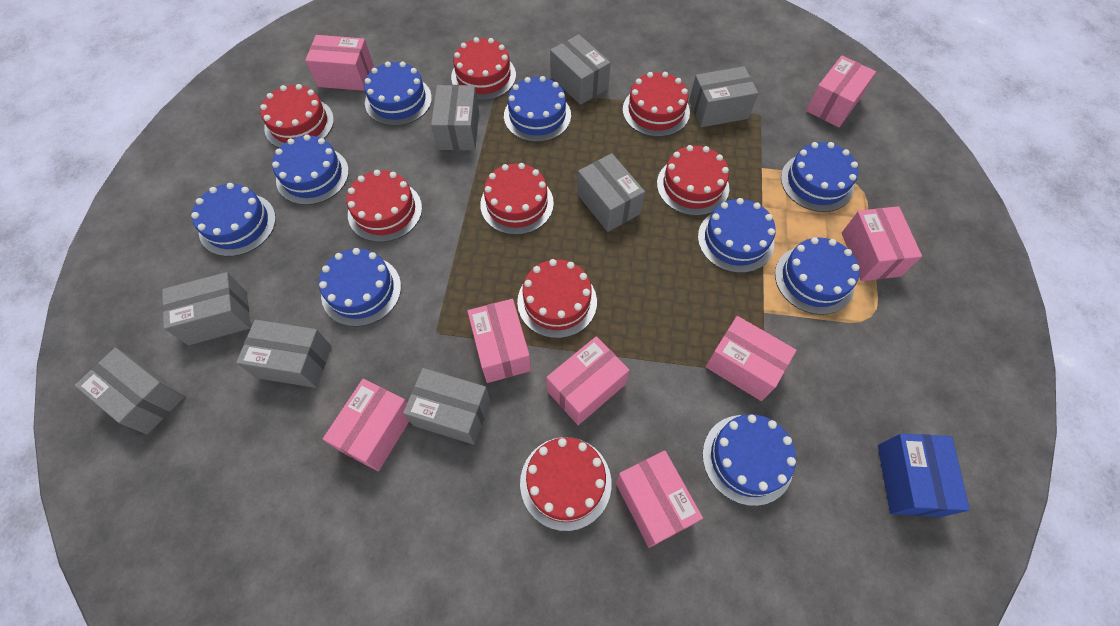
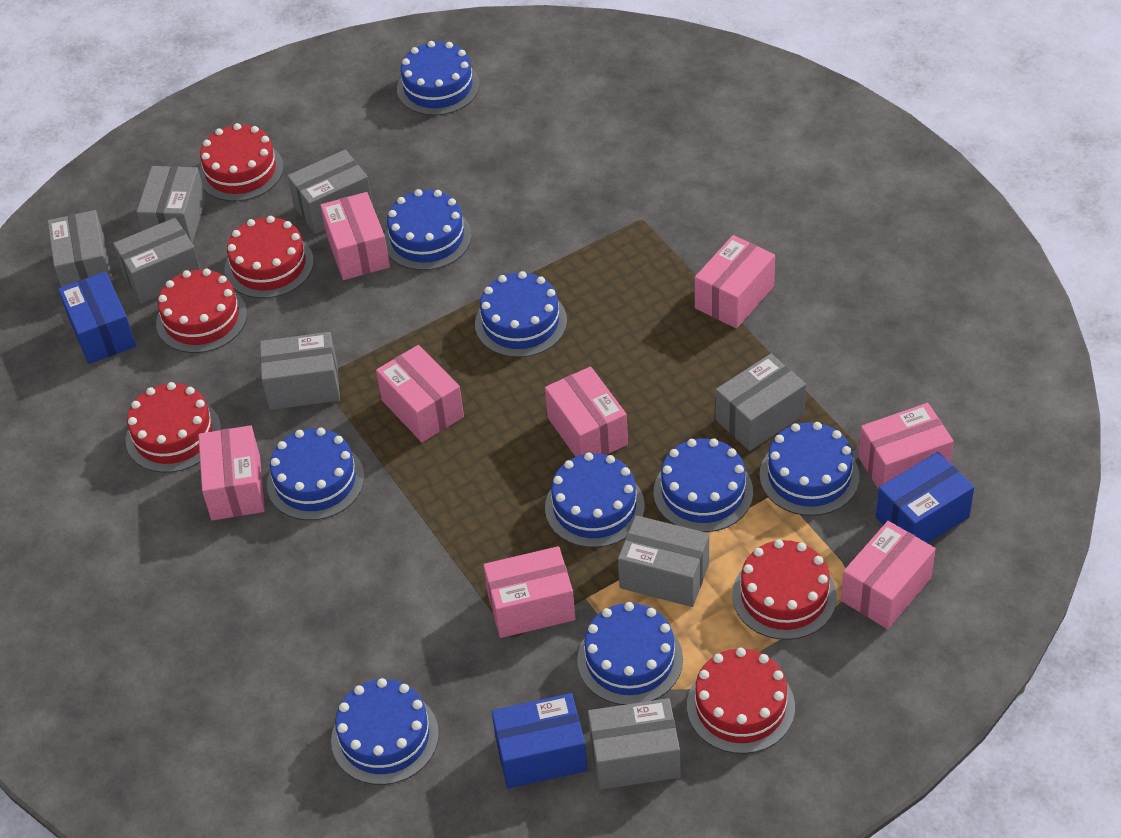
blue box: 1 -> 3
red cake: 8 -> 6

